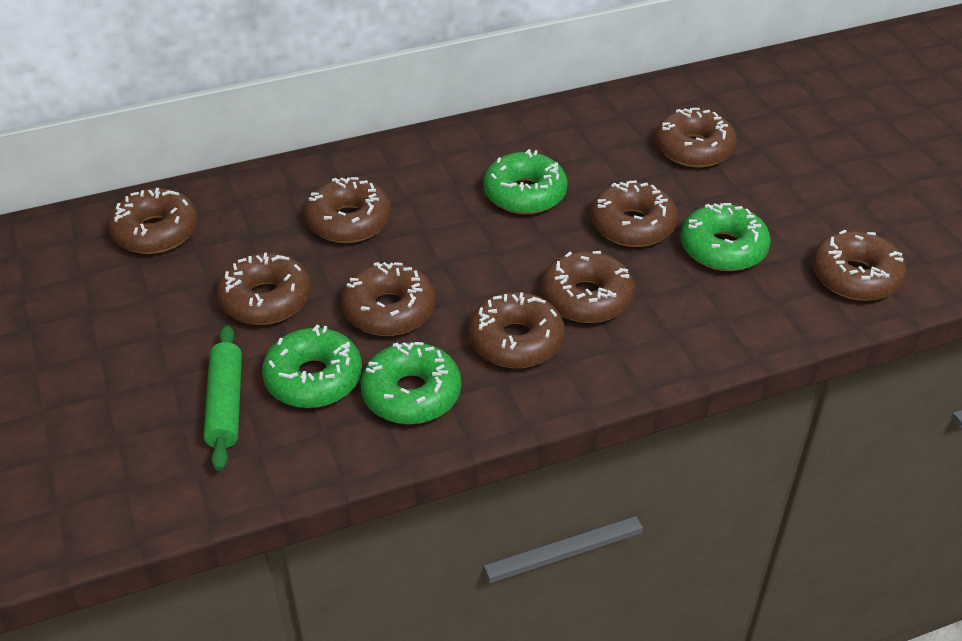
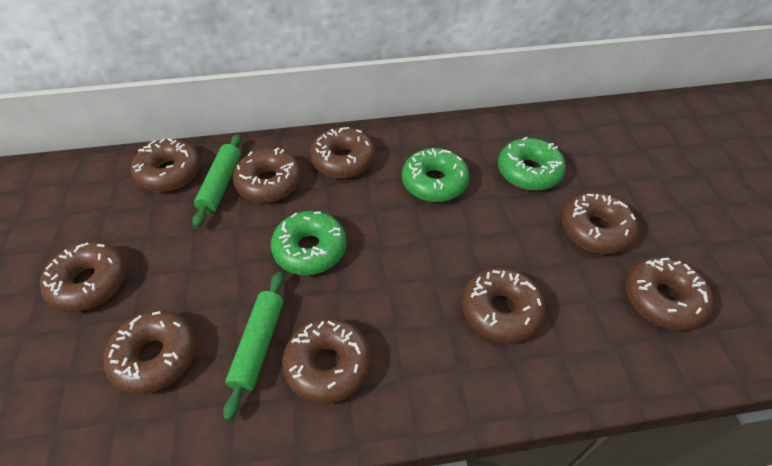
green donut: 4 -> 3
green rolling pin: 1 -> 2

